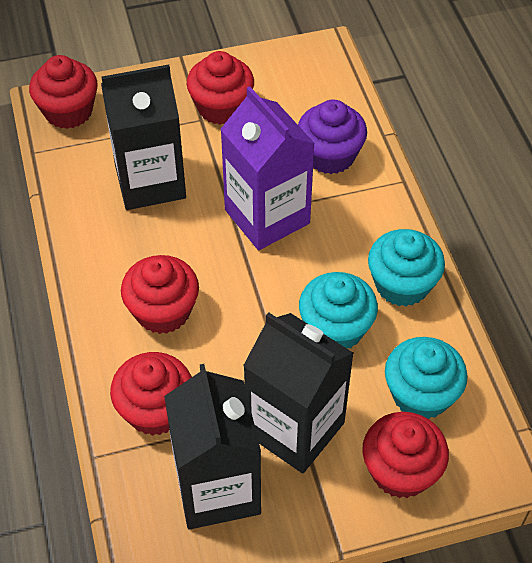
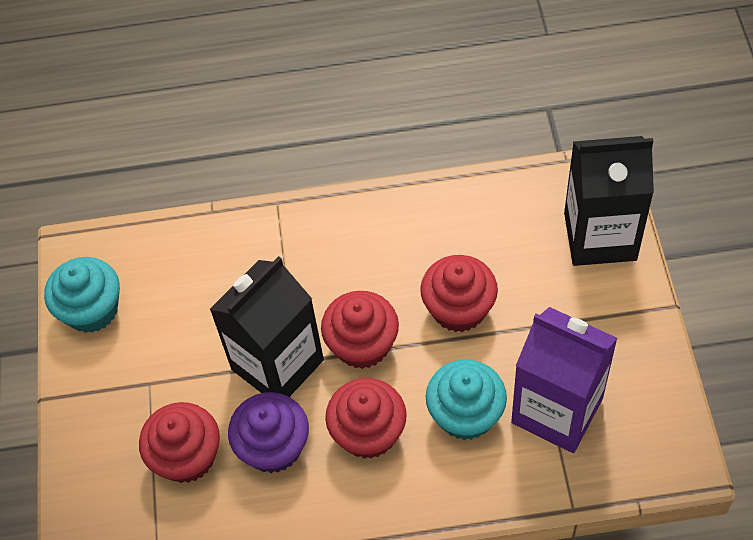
black carton: 3 -> 2
red cupcake: 5 -> 4
turquoise cupcake: 3 -> 2

